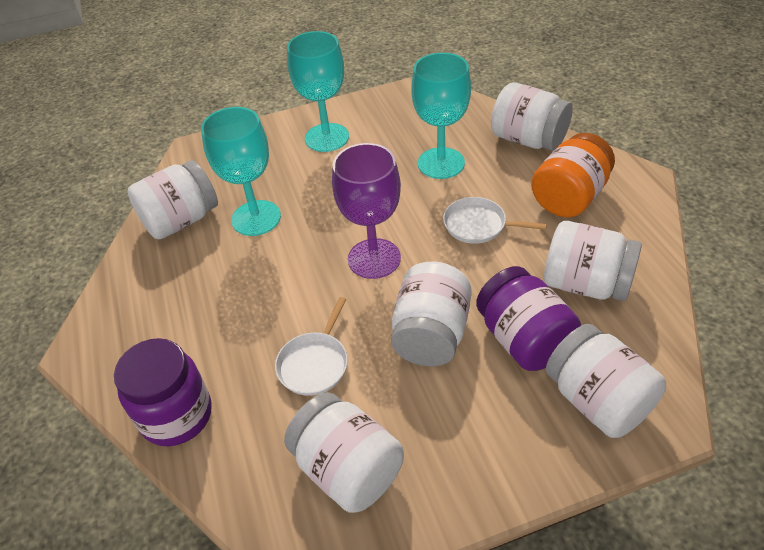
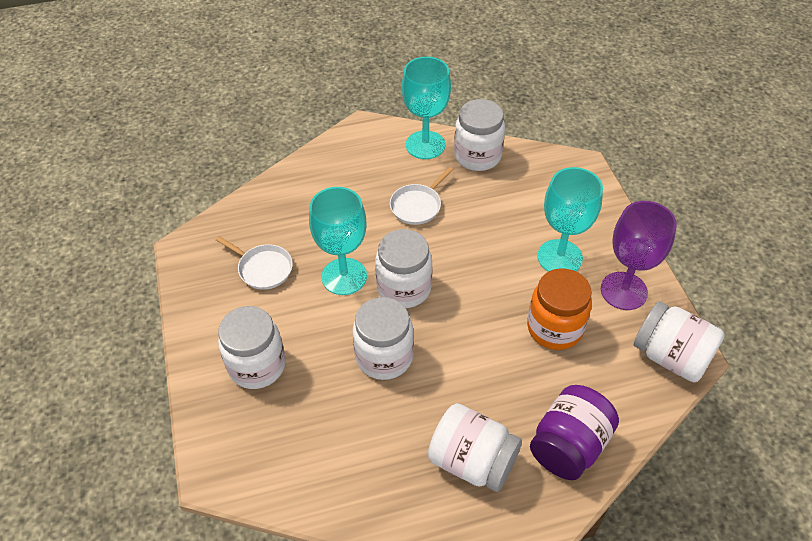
purple jar: 2 -> 1

